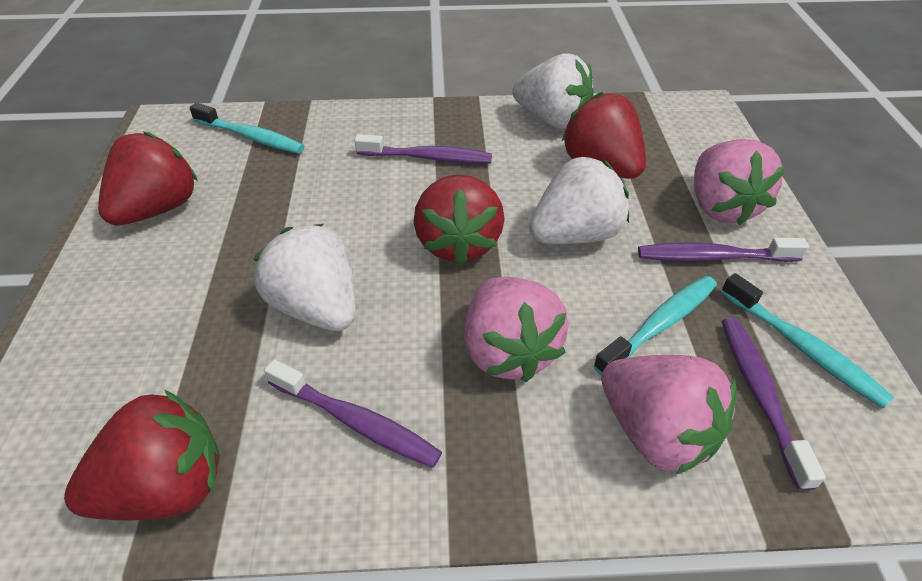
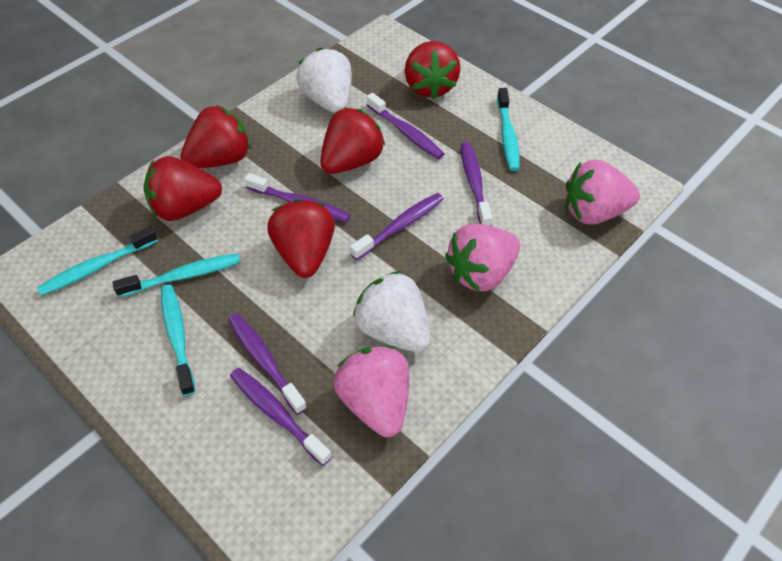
purple toothbrush: 4 -> 6
red strawberry: 4 -> 5
turquoise toothbrush: 3 -> 4
white strawberry: 3 -> 2

